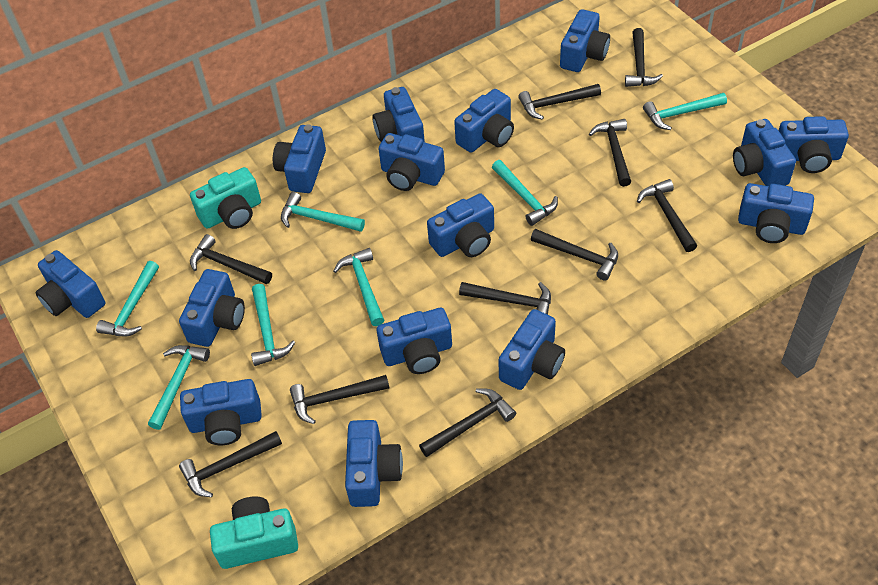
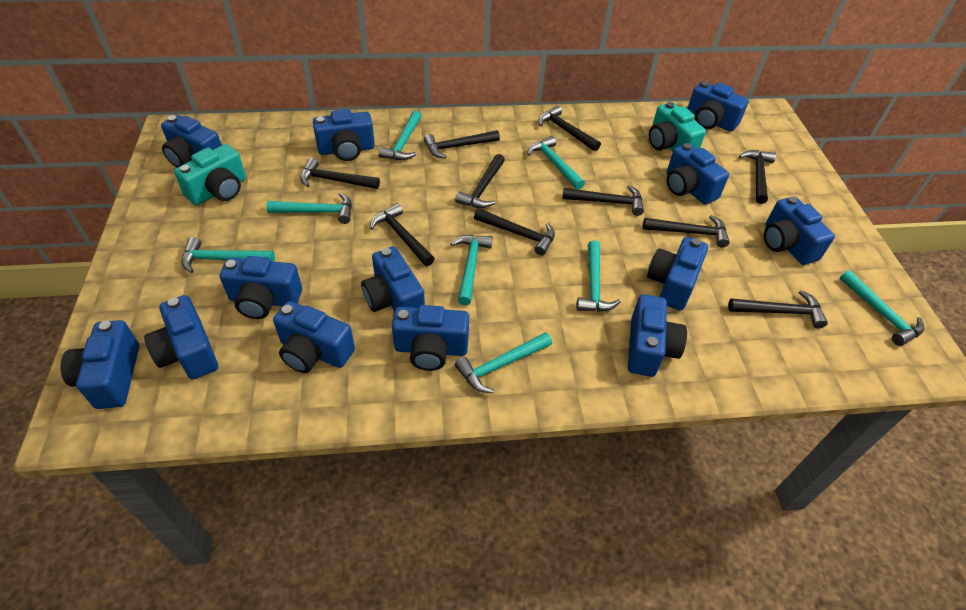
blue camera: 15 -> 13
turquoise hammer: 7 -> 8

